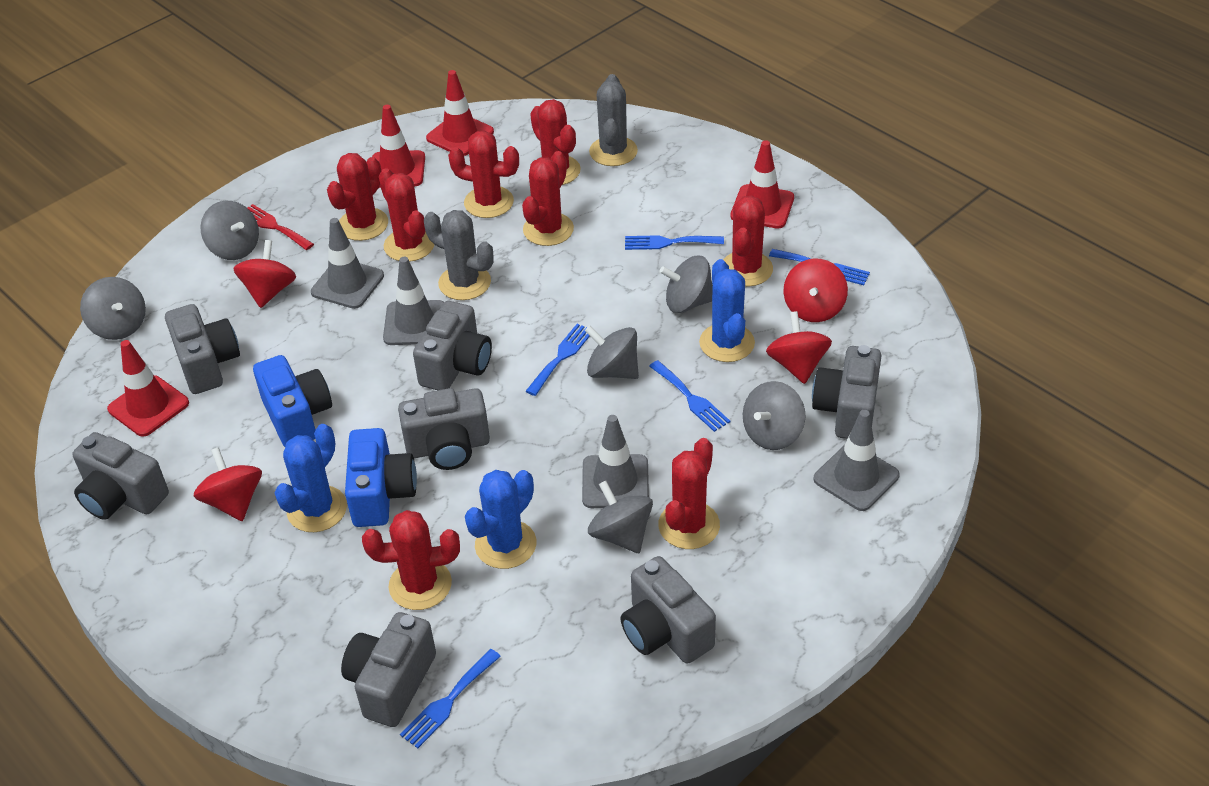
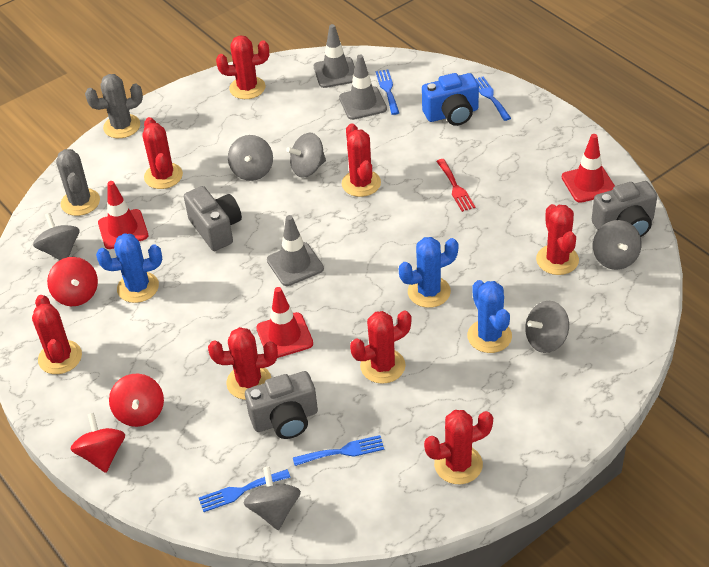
blue camera: 2 -> 1
blue fork: 5 -> 4
grey camera: 7 -> 3
grey traffic cone: 4 -> 3
red spinning top: 4 -> 3
red traffic cone: 4 -> 3

